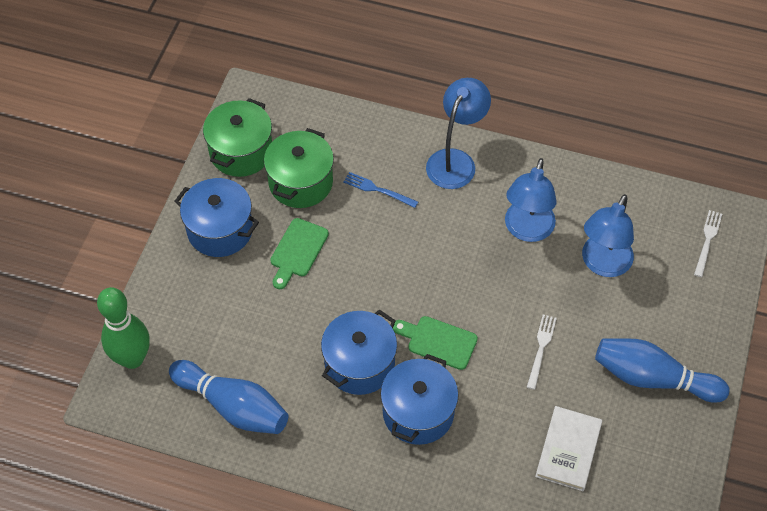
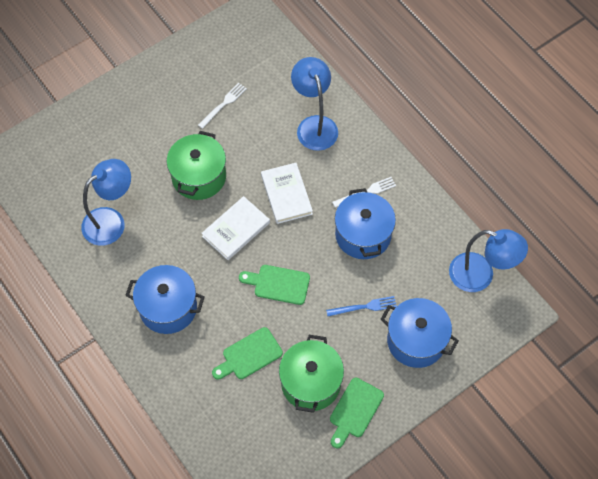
blue bowling pin: 2 -> 0
green bowling pin: 1 -> 0
green cutting board: 2 -> 3
white book: 1 -> 2

